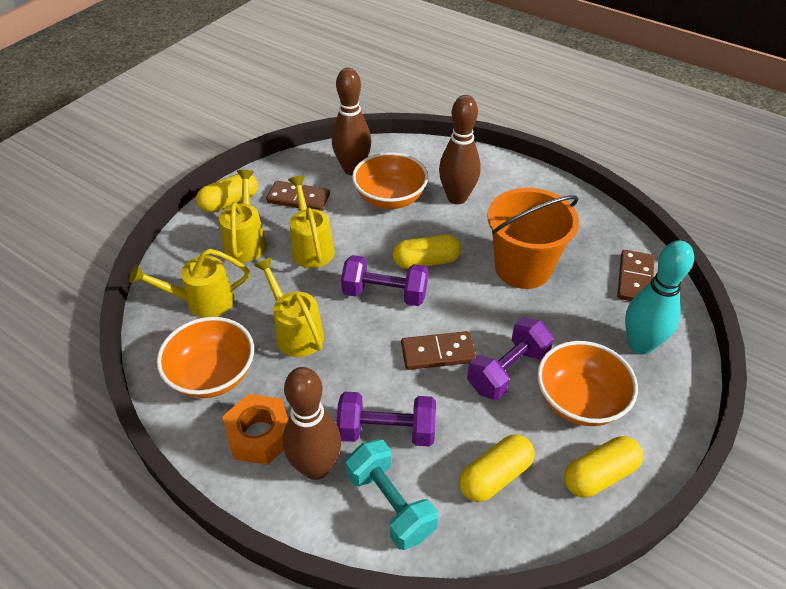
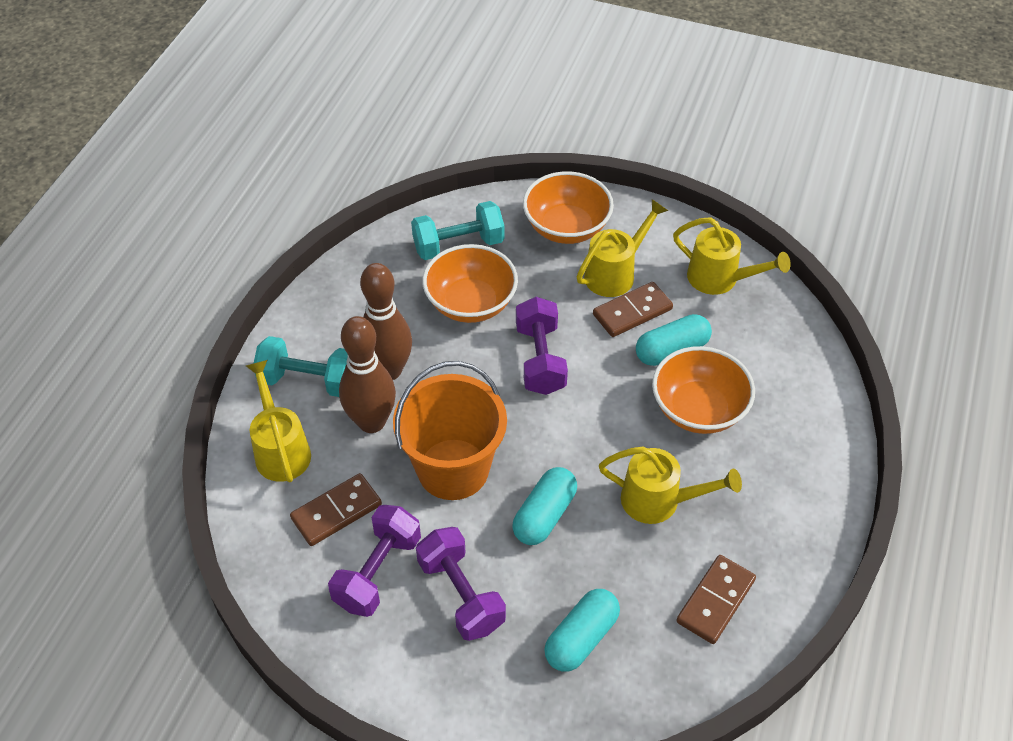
brown bowling pin: 3 -> 2
orange nut: 1 -> 0
turquoise bowling pin: 1 -> 0
turquoise capsule: 0 -> 3
turquoise dumbbell: 1 -> 2
yellow capsule: 4 -> 0

